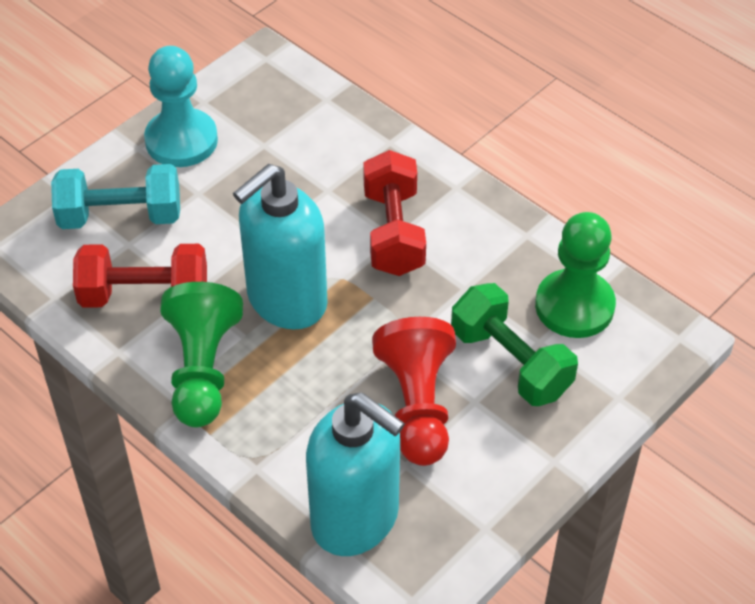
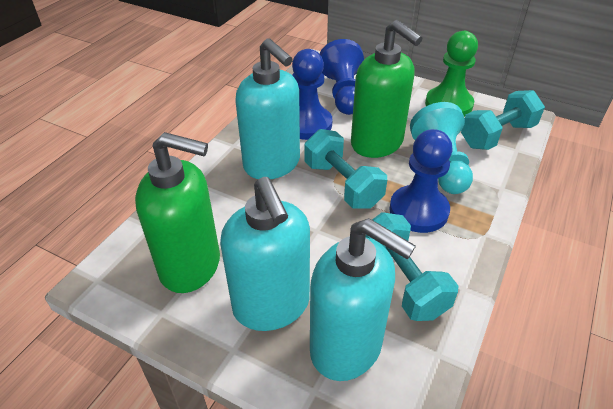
blue pawn: 0 -> 3
green dumbbell: 1 -> 0
green pawn: 2 -> 1
green soap dispenser: 0 -> 2
red dumbbell: 2 -> 0
red pawn: 1 -> 0
turquoise dumbbell: 1 -> 3
turquoise soap dispenser: 2 -> 3

